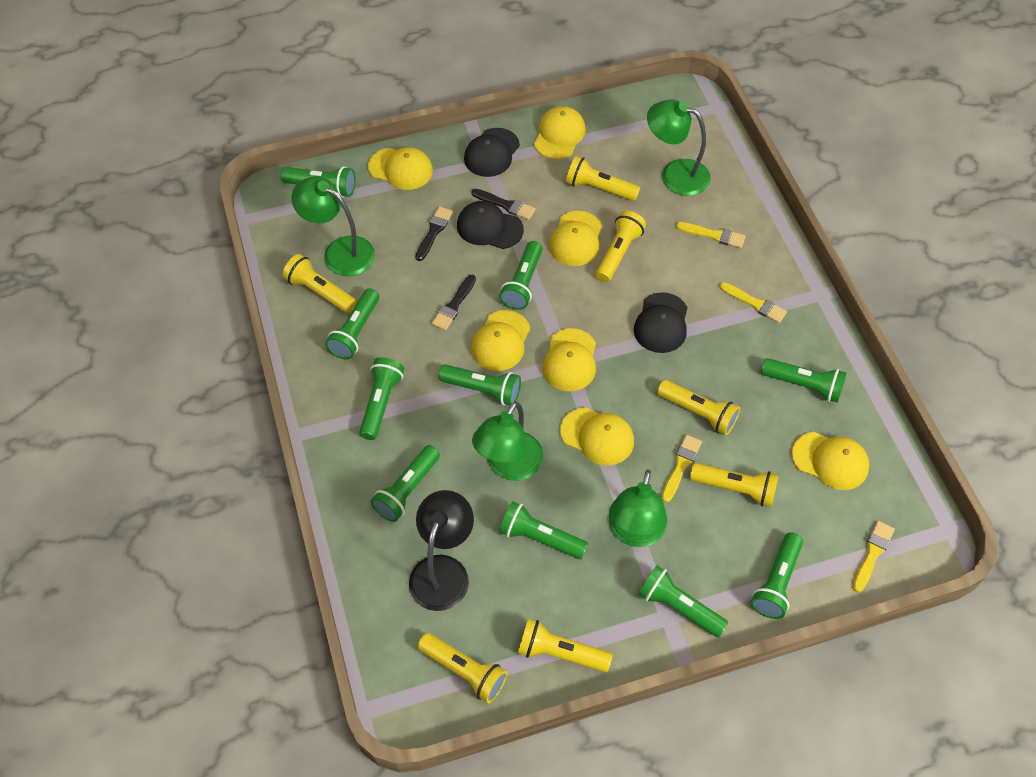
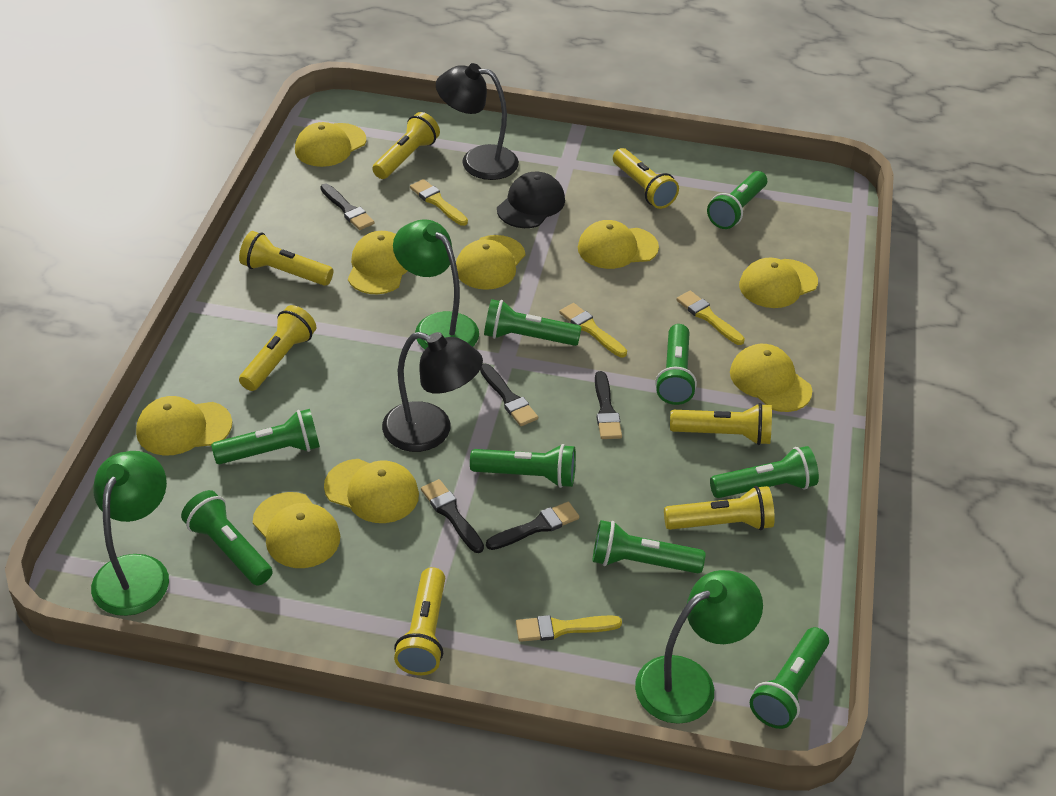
black brush: 3 -> 5
black cap: 3 -> 1
black lamp: 1 -> 2
green flashlight: 10 -> 9
green lamp: 4 -> 3
yellow cap: 7 -> 9

